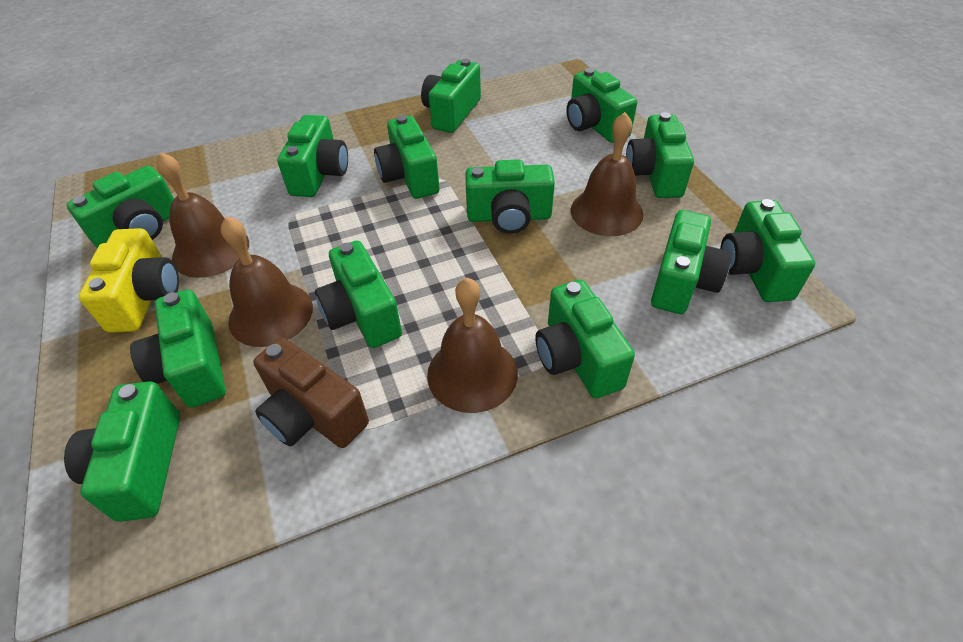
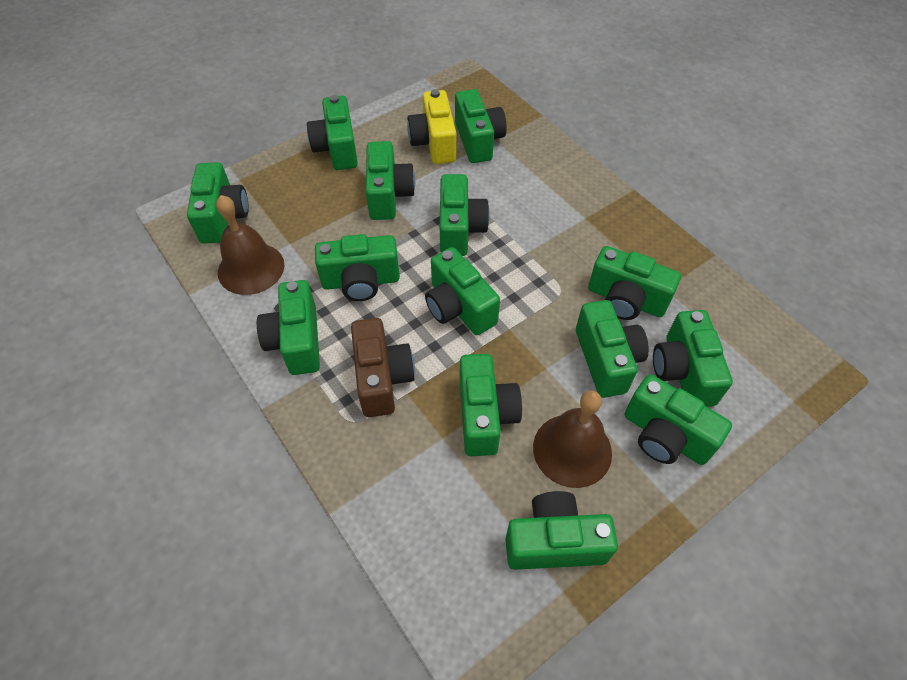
brown bell: 4 -> 2
green camera: 13 -> 14

